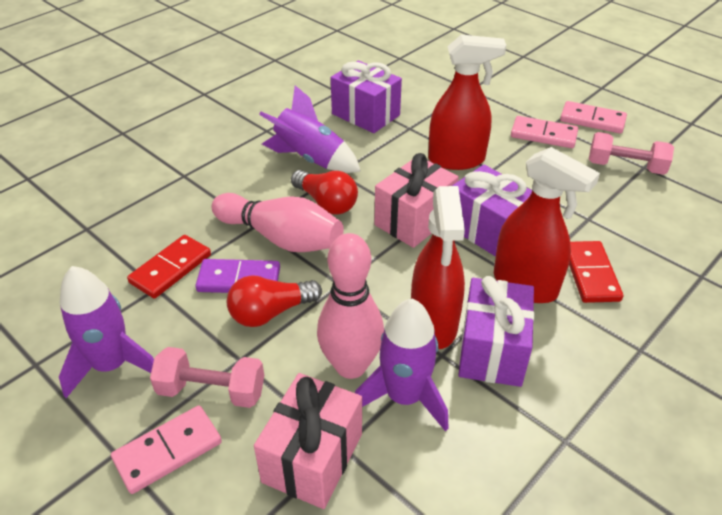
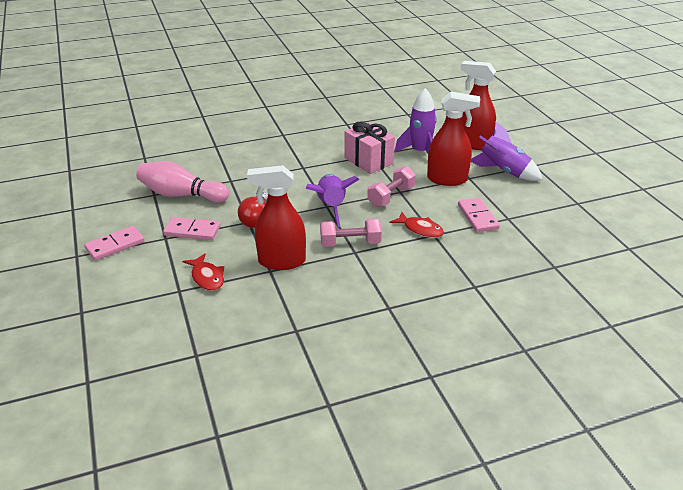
pink bowling pin: 2 -> 1
pink gift: 2 -> 1
purple domino: 1 -> 0
purple gift: 3 -> 0
red domino: 2 -> 0
red fish: 0 -> 2
red light bulb: 2 -> 1

